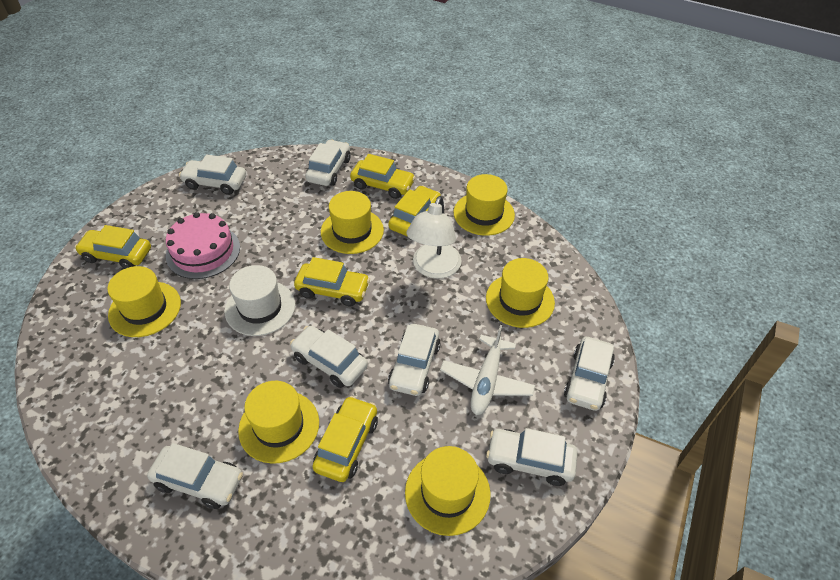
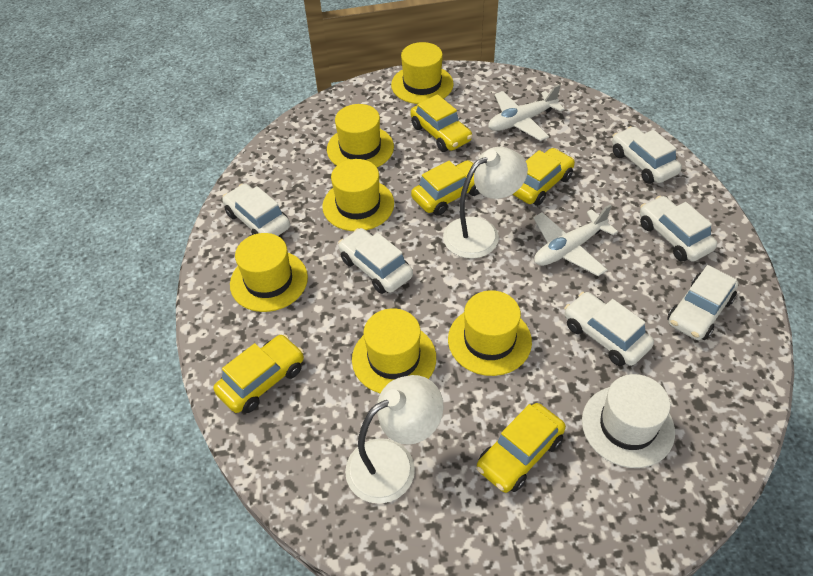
pink cake: 1 -> 0
white car: 7 -> 6
white lamp: 1 -> 2
white plane: 1 -> 2

